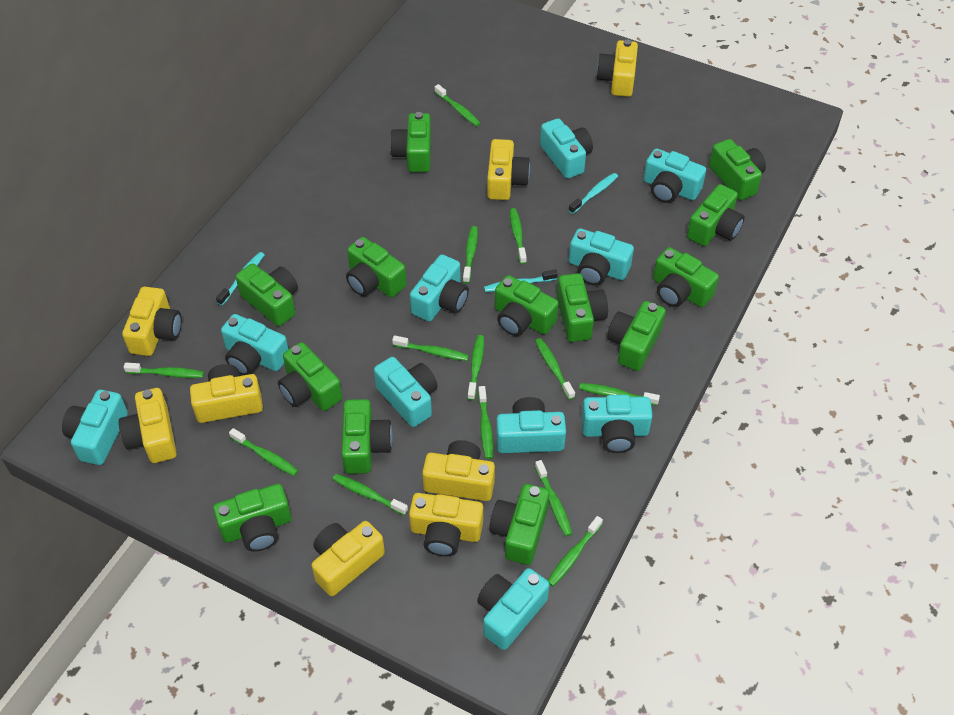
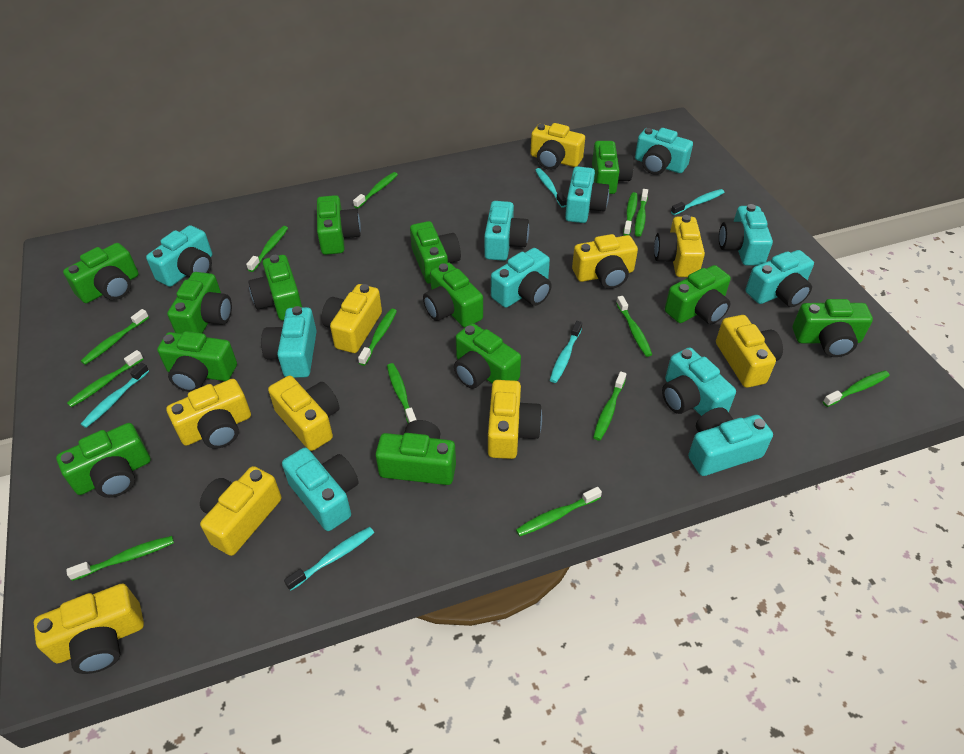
turquoise camera: 10 -> 11
turquoise toothbrush: 3 -> 5
yellow camera: 8 -> 10

